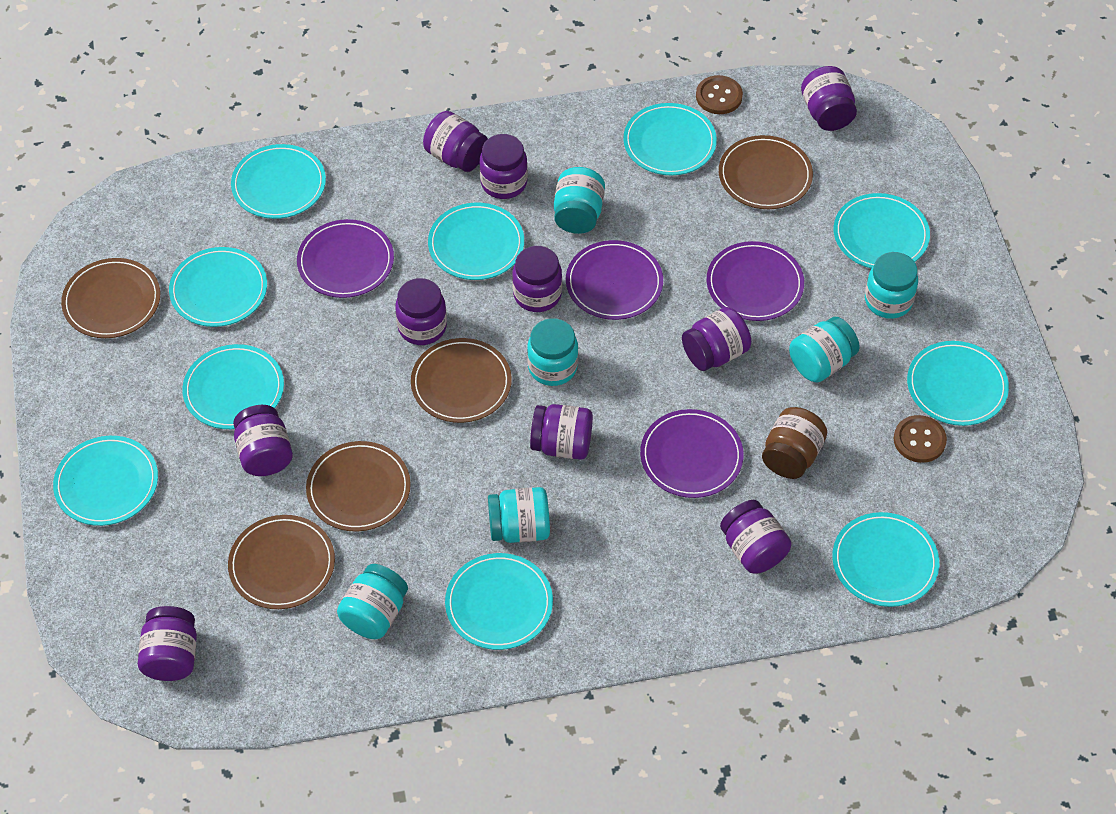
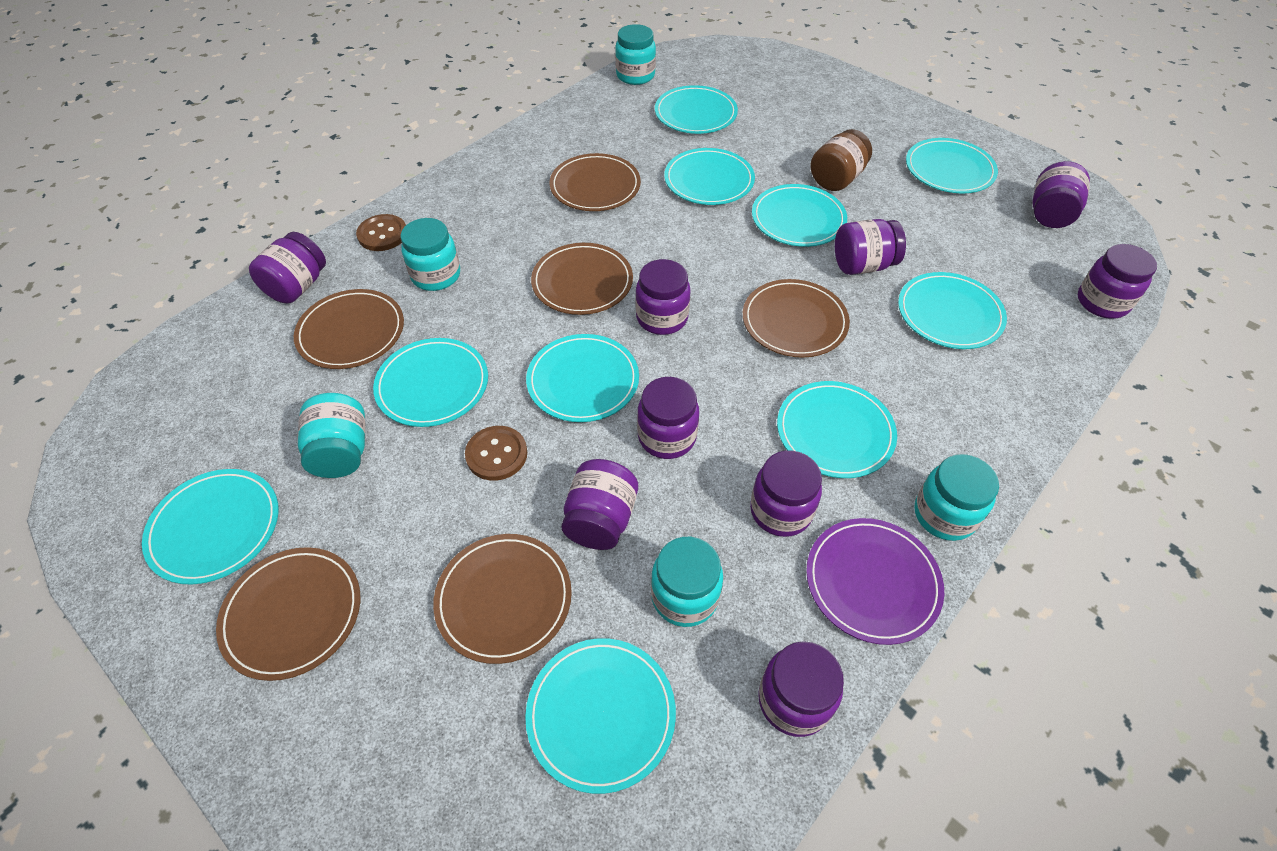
brown plate: 5 -> 6
purple jar: 10 -> 9
purple plate: 4 -> 1
turquoise jar: 6 -> 5

